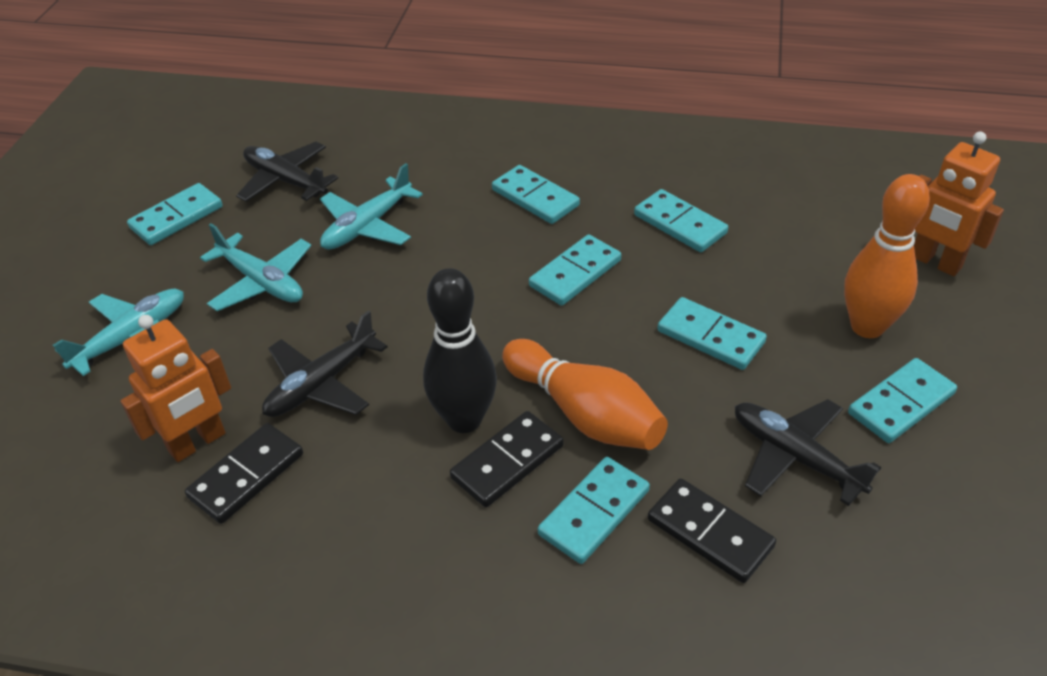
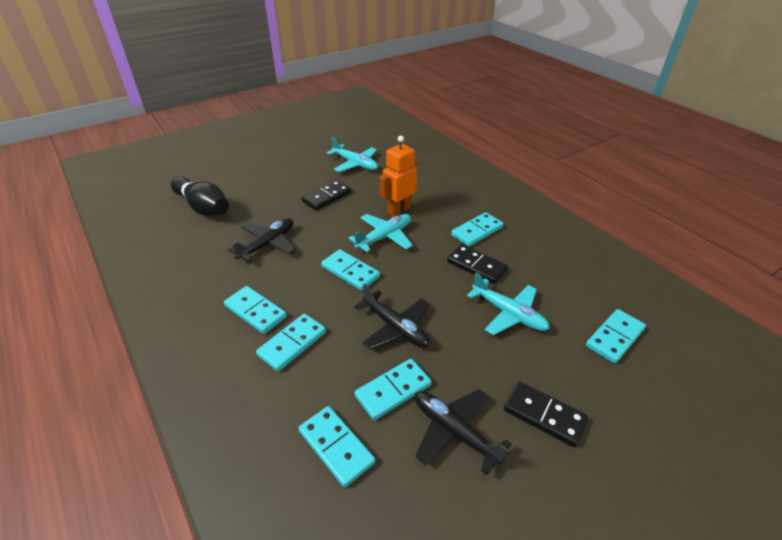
orange bowling pin: 2 -> 0
orange robot: 2 -> 1

